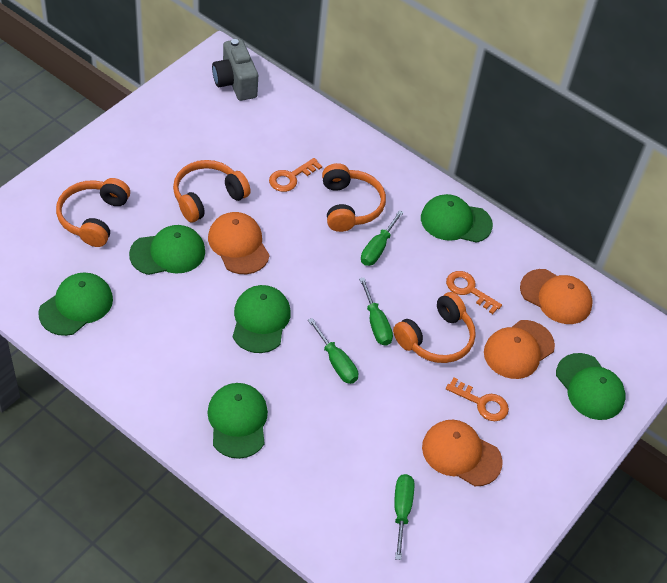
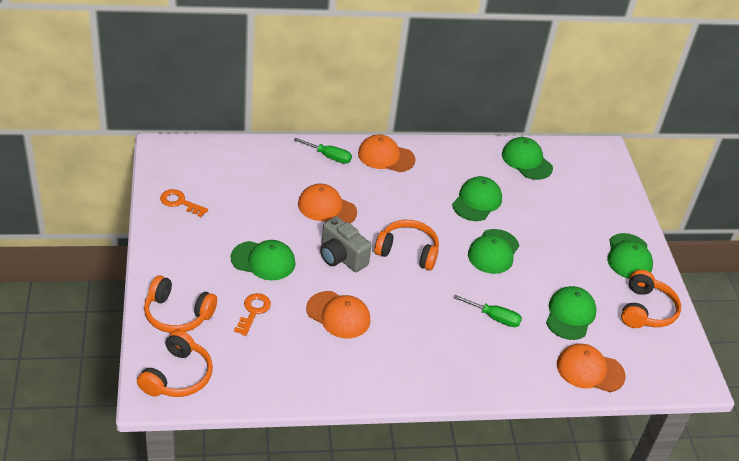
green screwdriver: 4 -> 2
orange key: 3 -> 2

